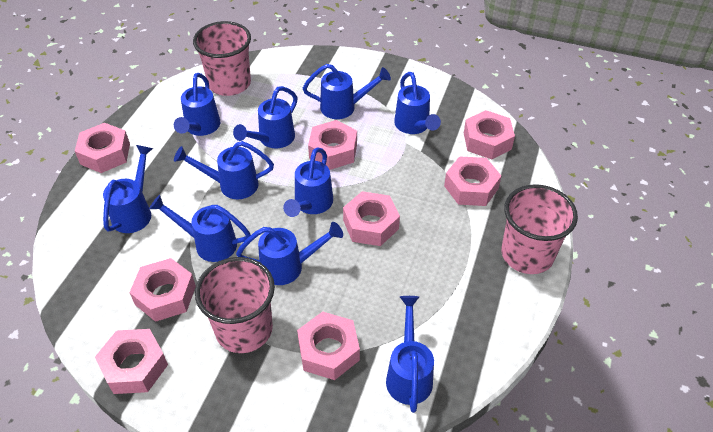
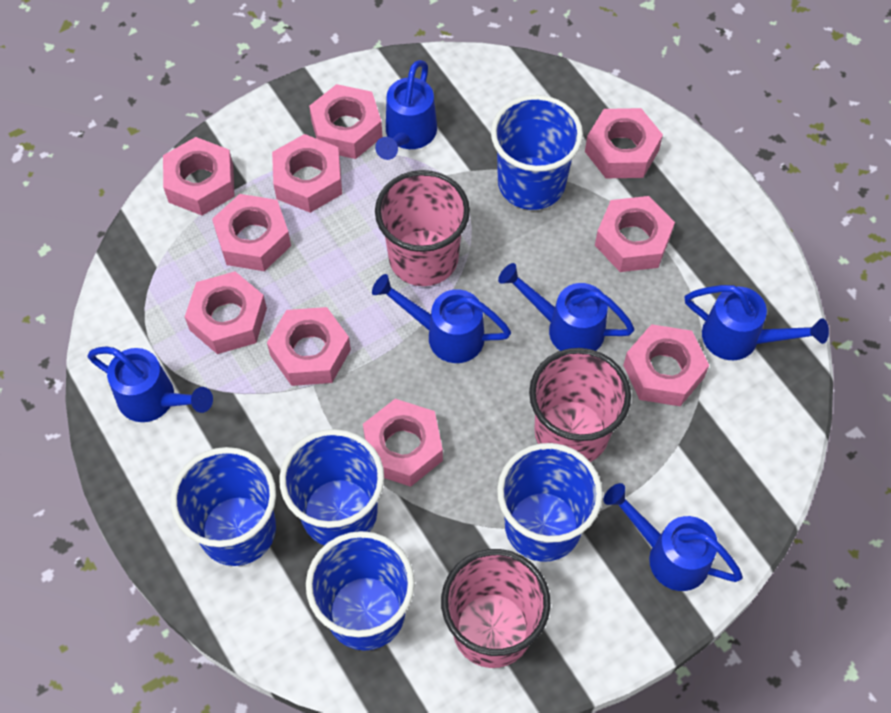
blue cup: 0 -> 5
blue watering can: 10 -> 6
pink nut: 8 -> 10

